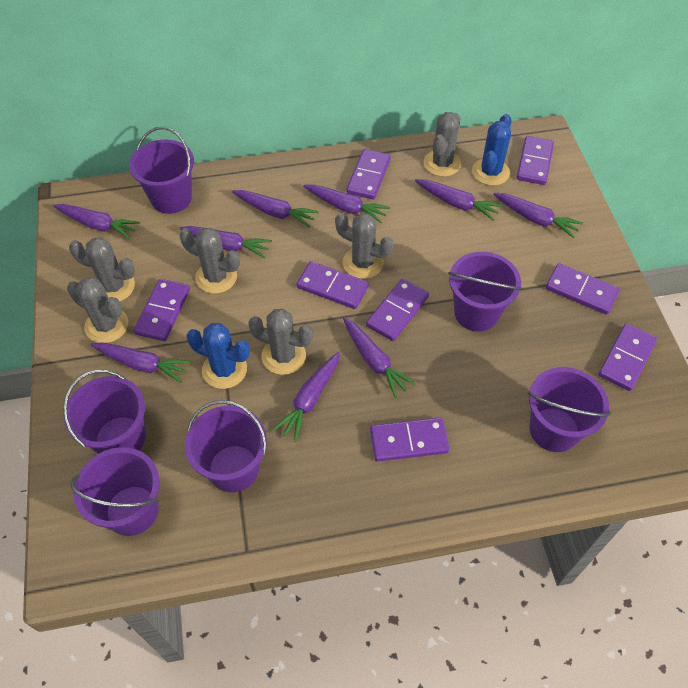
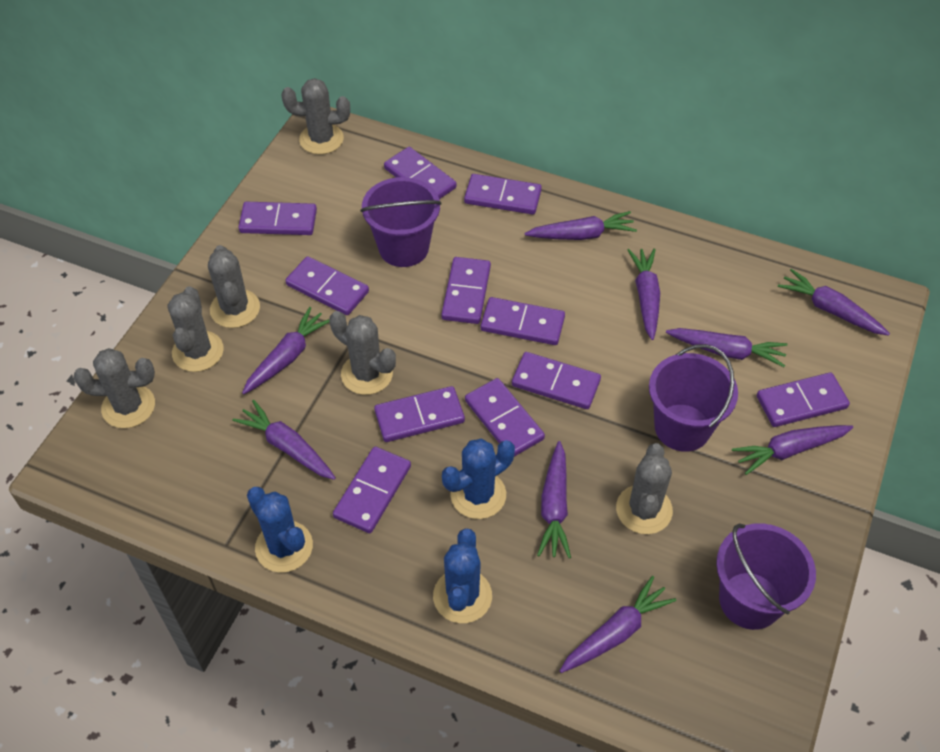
blue cactus: 2 -> 3
purple bucket: 6 -> 3
purple domino: 8 -> 11

